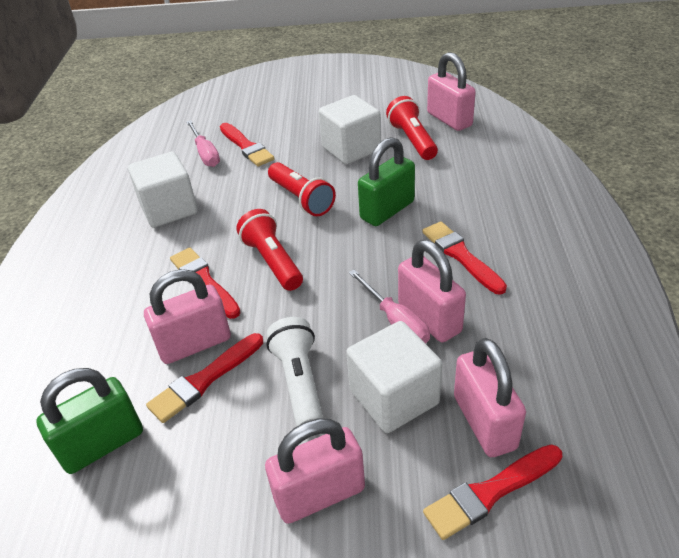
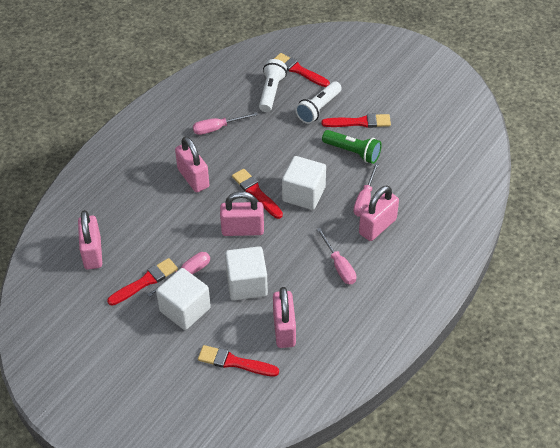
green flashlight: 0 -> 1
green padlock: 2 -> 0
pink screwdriver: 2 -> 4
red flashlight: 3 -> 0
white flashlight: 1 -> 2

